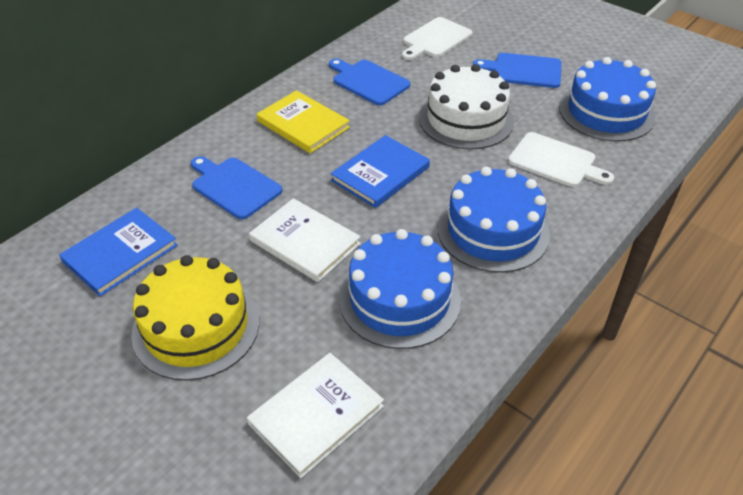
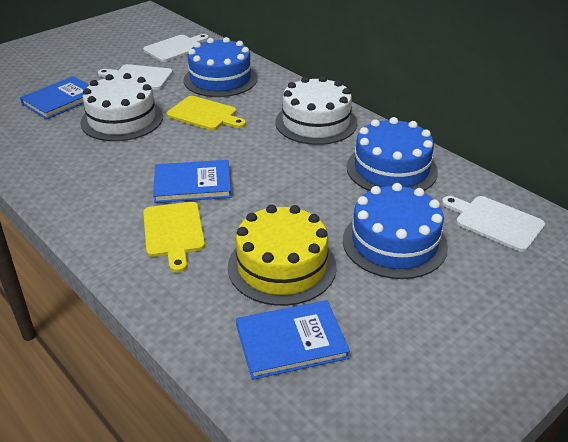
blue book: 2 -> 3
blue cutting board: 3 -> 0
white book: 2 -> 0
white cake: 1 -> 2
white cutting board: 2 -> 3
yellow book: 1 -> 0
yellow cutting board: 0 -> 2

